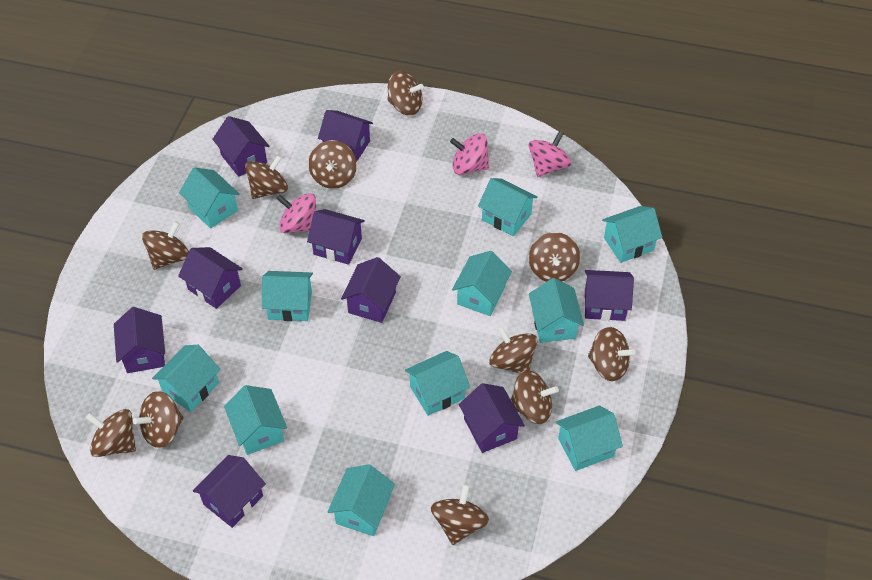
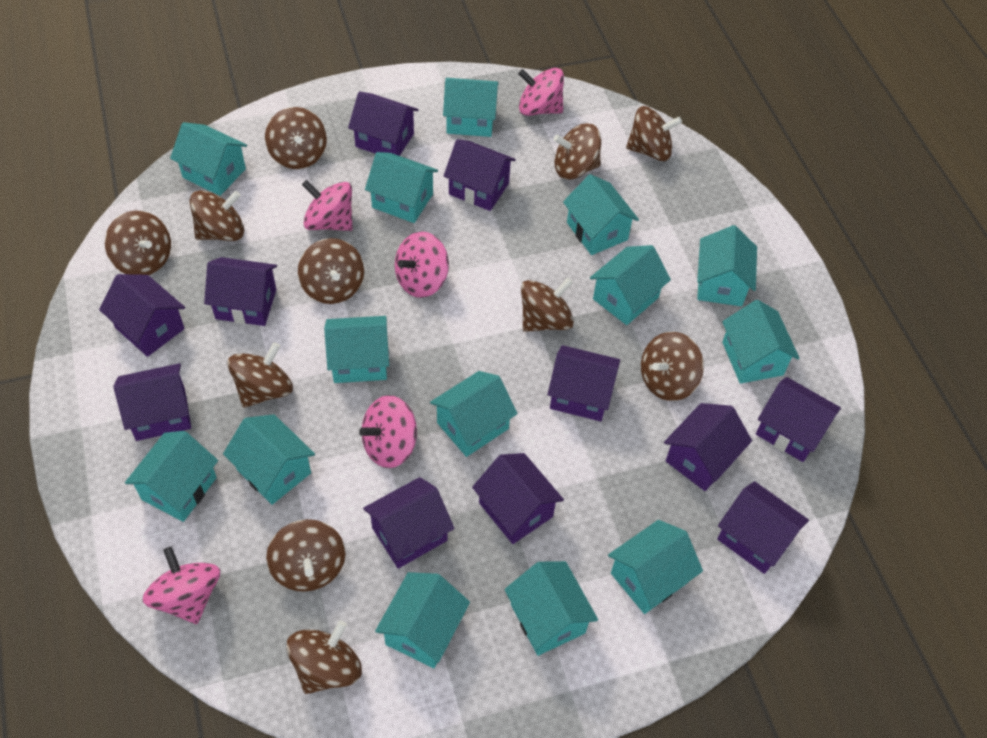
pink spinning top: 3 -> 5
purple house: 9 -> 11
turquoise house: 11 -> 14

